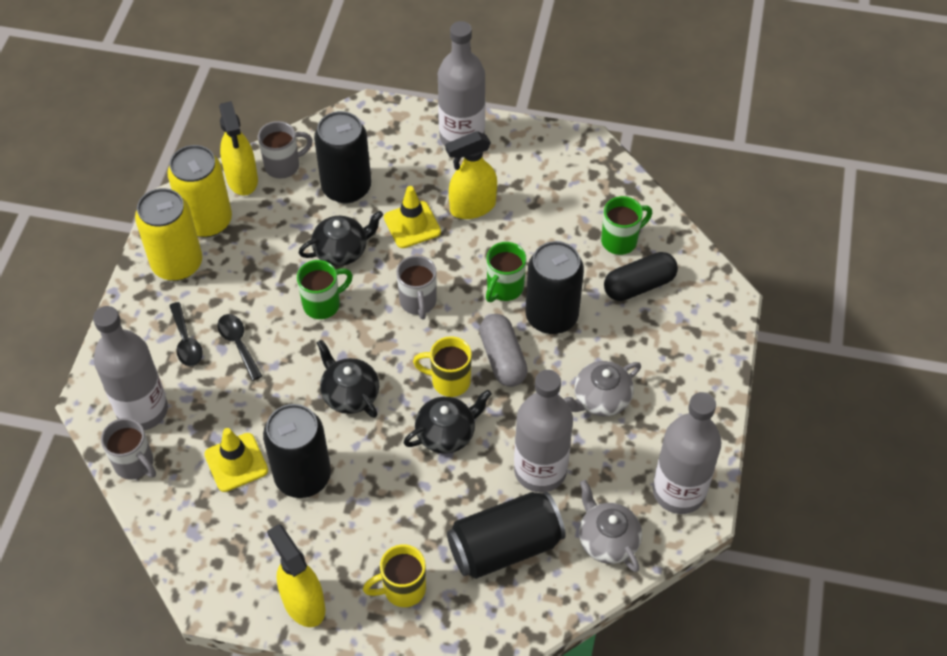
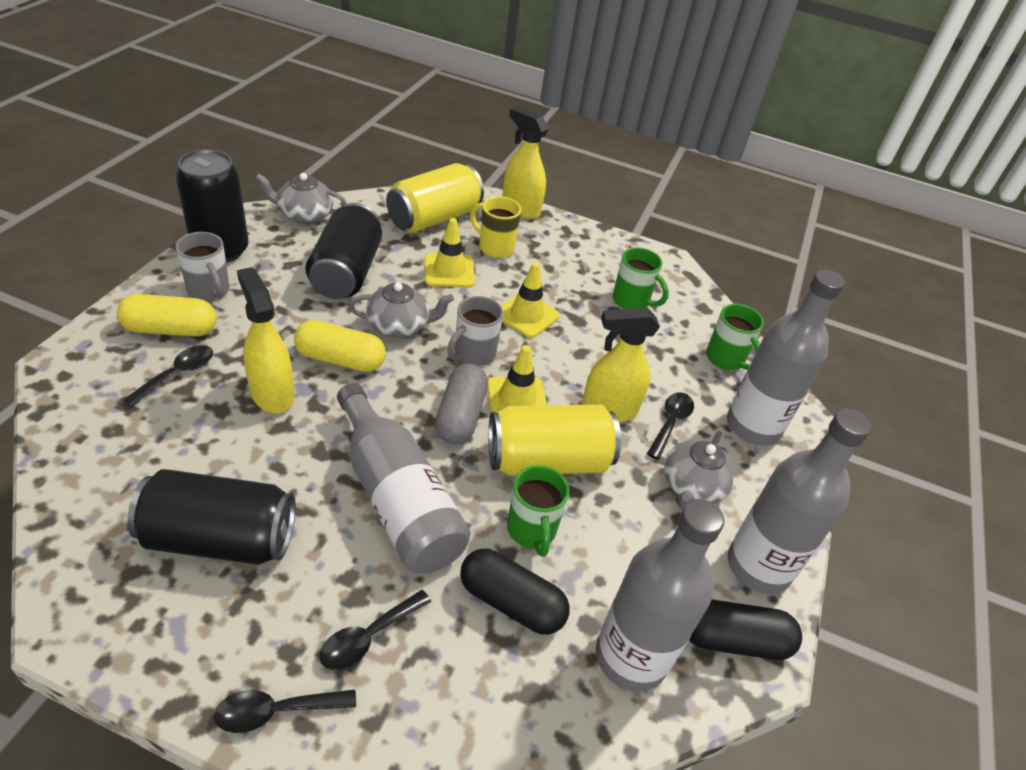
black can: 4 -> 3
black capsule: 1 -> 2
black spoon: 2 -> 4
black teapot: 3 -> 0
grey mug: 3 -> 2
grey teapot: 2 -> 3
yellow capsule: 0 -> 2
yellow mug: 2 -> 1
yellow traffic cone: 2 -> 3

